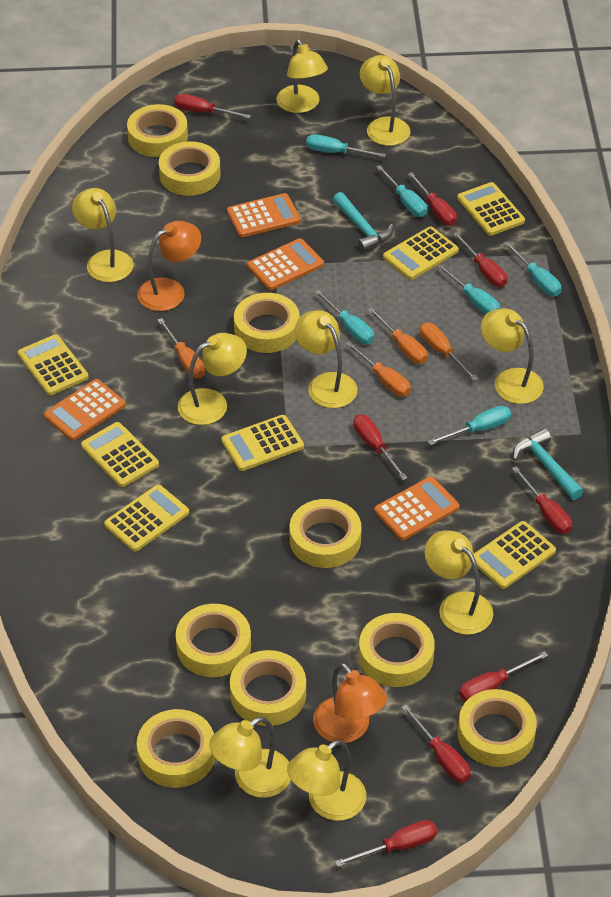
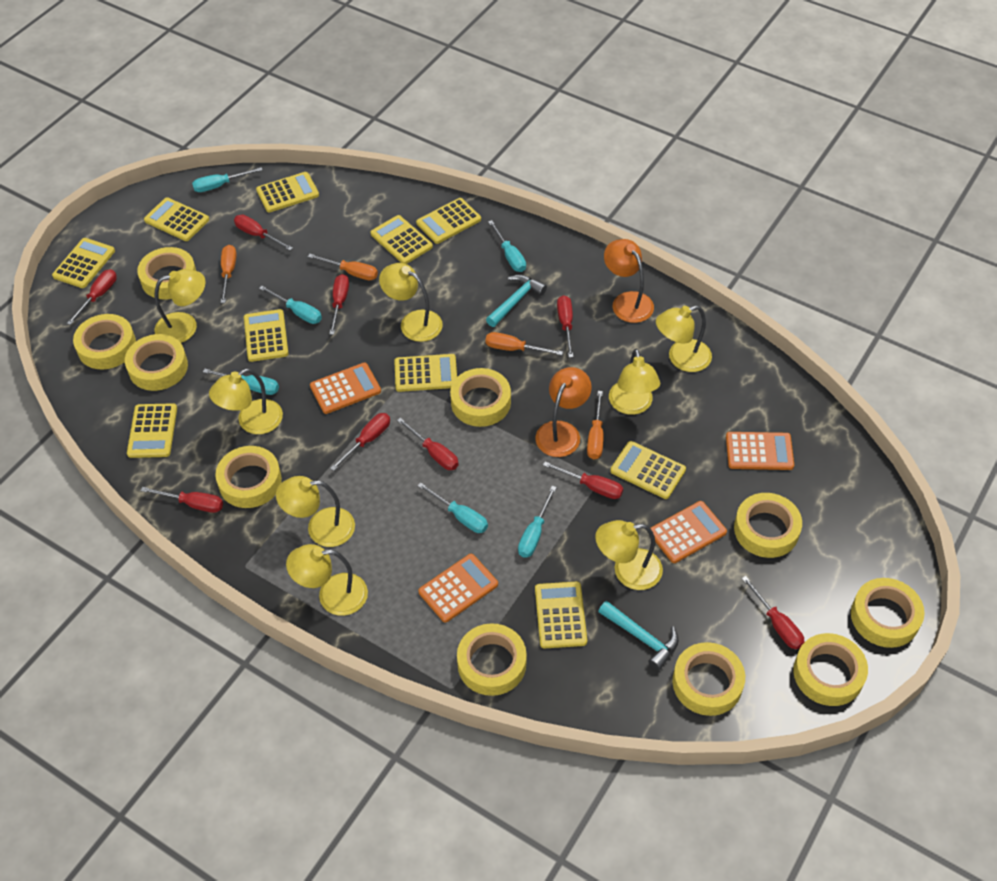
red screwdriver: 8 -> 9
yellow calculator: 7 -> 10
yellow lamp: 9 -> 8
yellow tape: 9 -> 10

